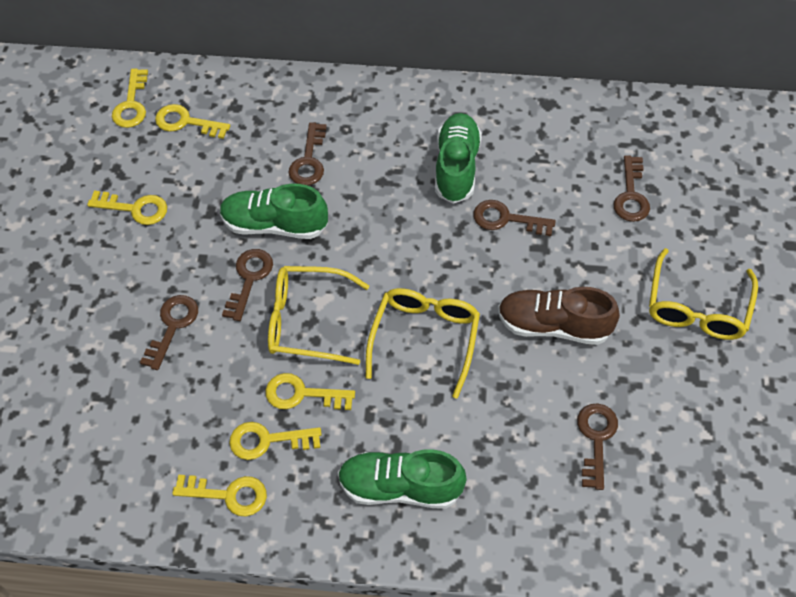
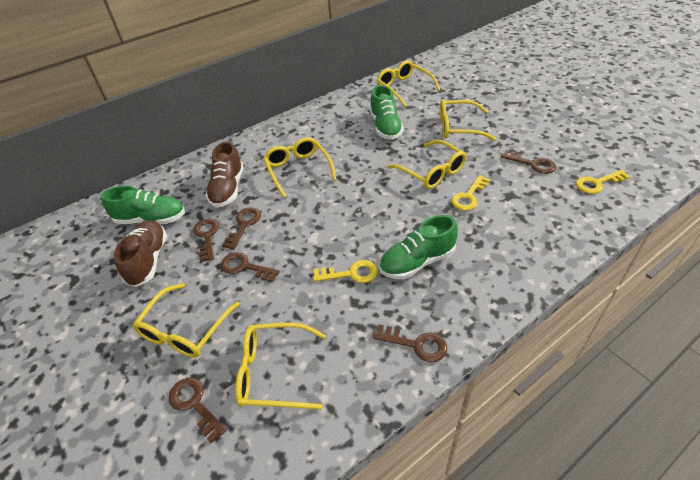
brown shoe: 1 -> 2
yellow glasses: 3 -> 6
yellow key: 6 -> 3

